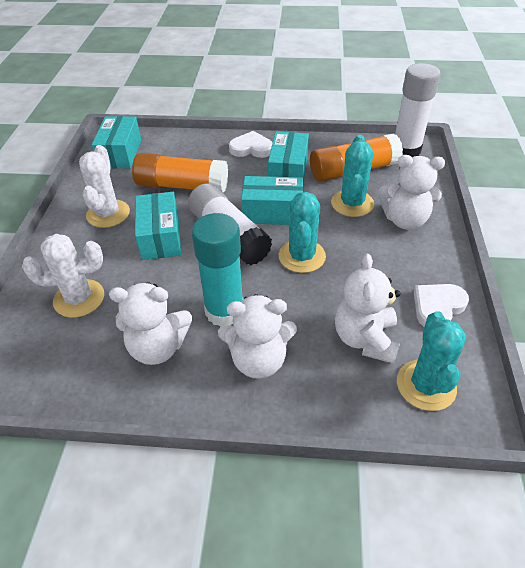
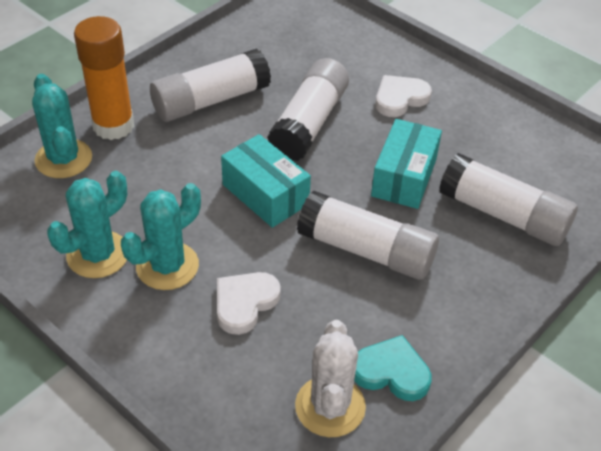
orange glue stick: 2 -> 1
turquoise box: 4 -> 2
turquoise glue stick: 1 -> 0
turquoise heart: 0 -> 1
white cactus: 2 -> 1
white glue stick: 2 -> 4
white teddy bear: 4 -> 0

